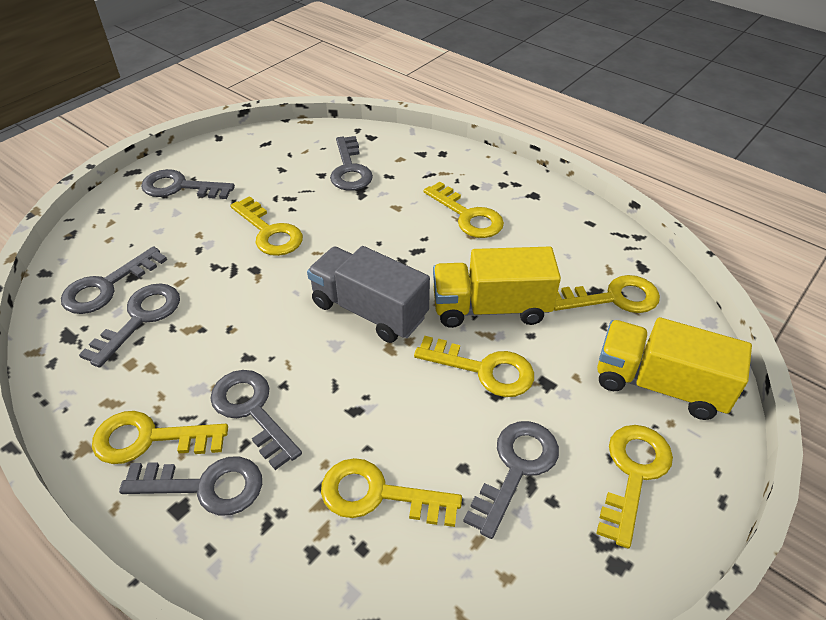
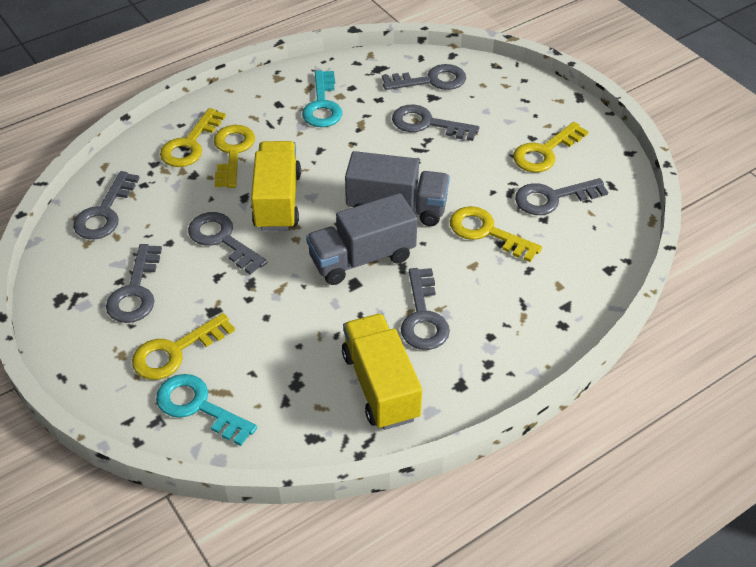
grey truck: 1 -> 2
turquoise key: 0 -> 2
yellow key: 7 -> 5

